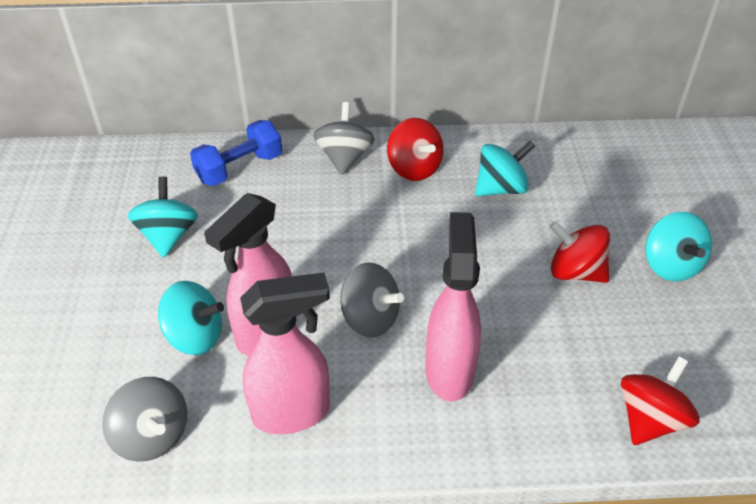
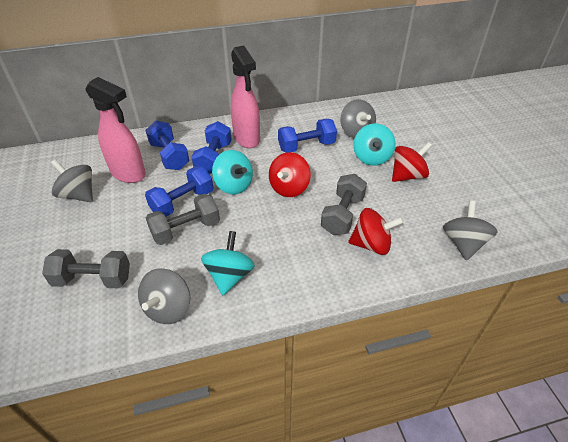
blue dumbbell: 1 -> 4
grey dumbbell: 0 -> 3
grey spinning top: 3 -> 4
pink spray bottle: 3 -> 2
turquoise spinning top: 4 -> 3

